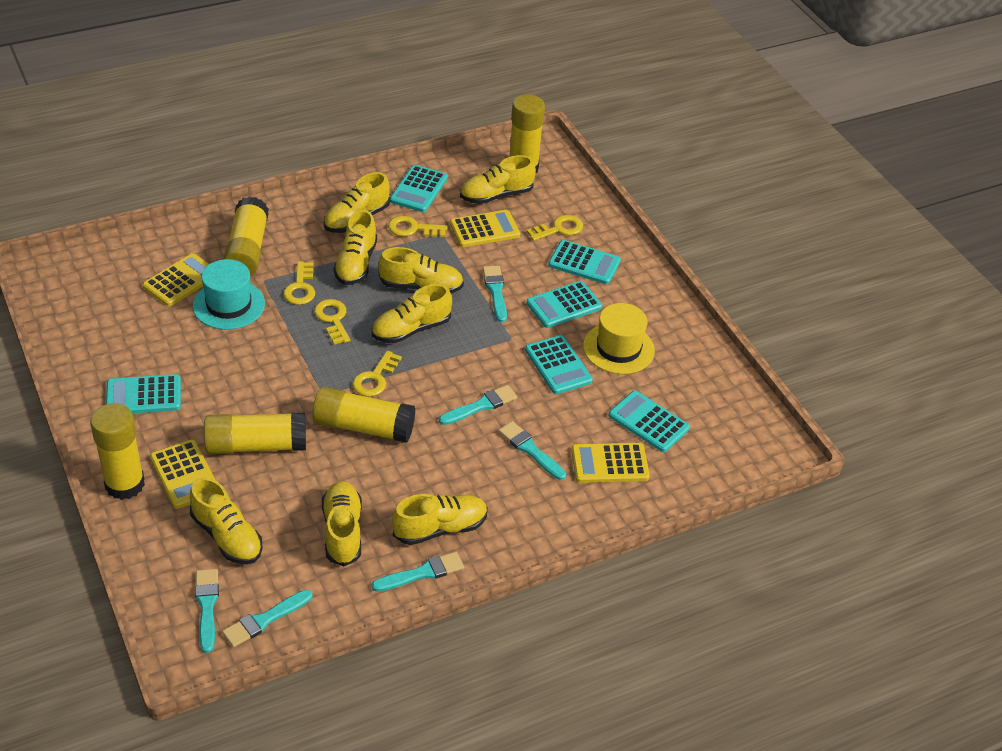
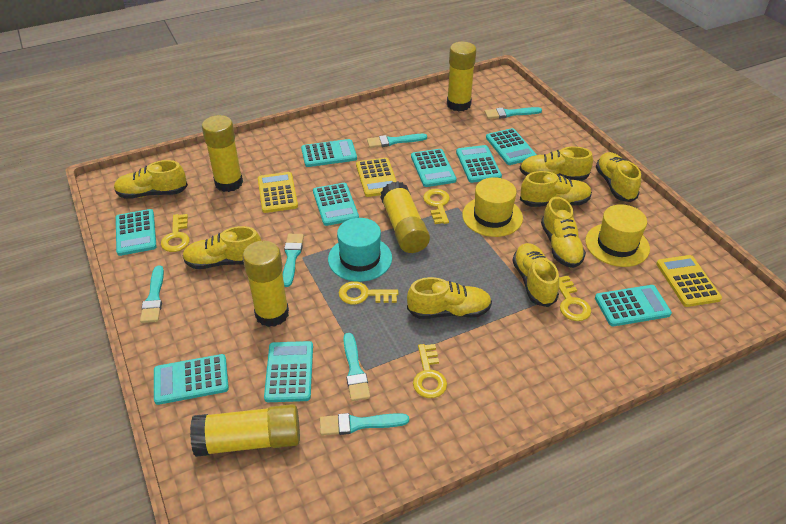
turquoise calculator: 6 -> 9
yellow calculator: 4 -> 3
yellow hat: 1 -> 2

